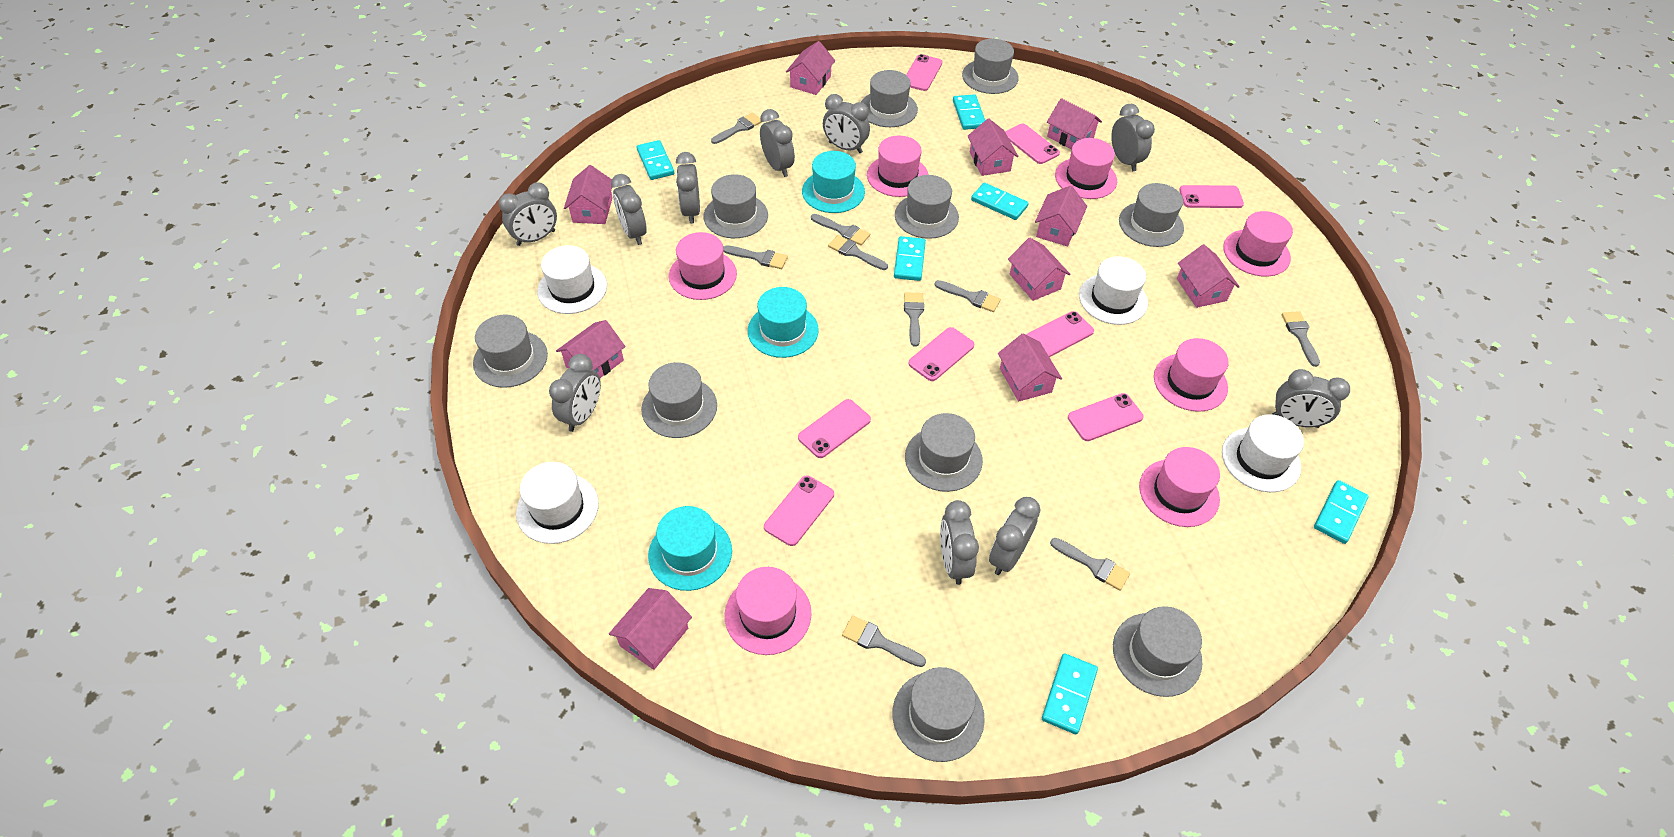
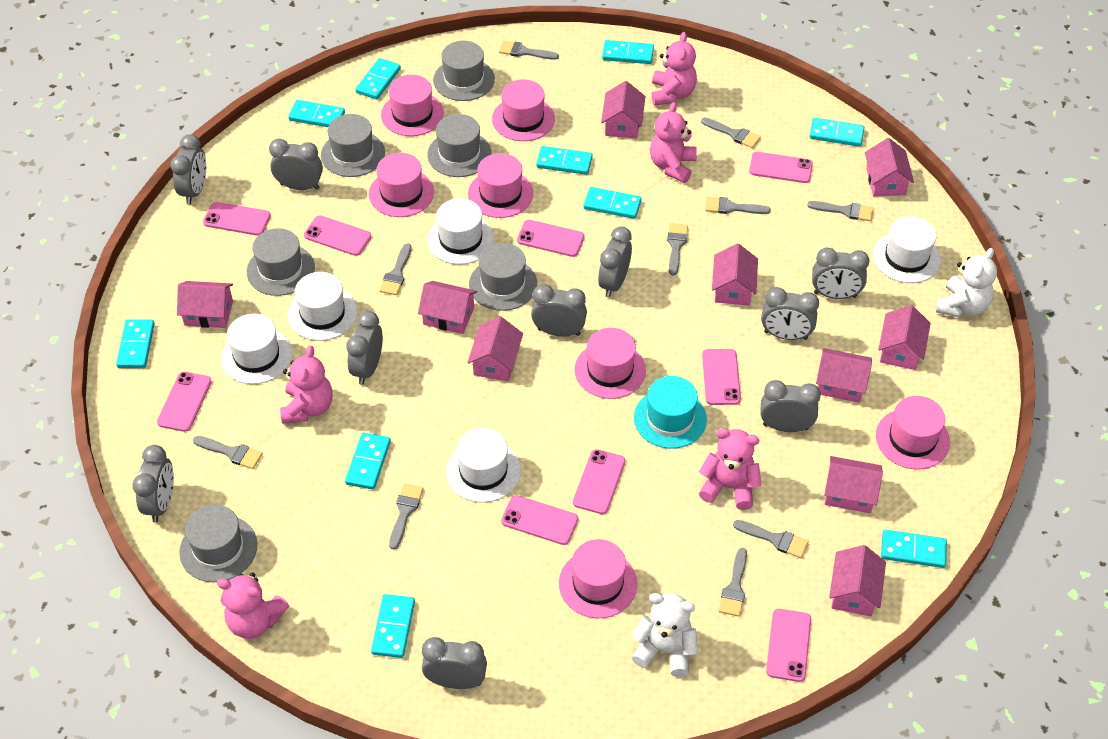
grey brush: 9 -> 10
grey hat: 10 -> 6
pink phone: 8 -> 9
pink teddy bear: 0 -> 5
turquoise domino: 6 -> 10
turquoise hat: 3 -> 1
white hat: 4 -> 5
white teddy bear: 0 -> 2

